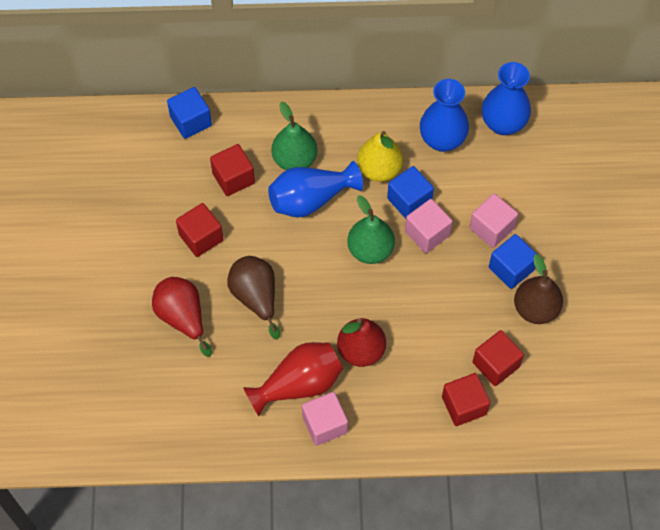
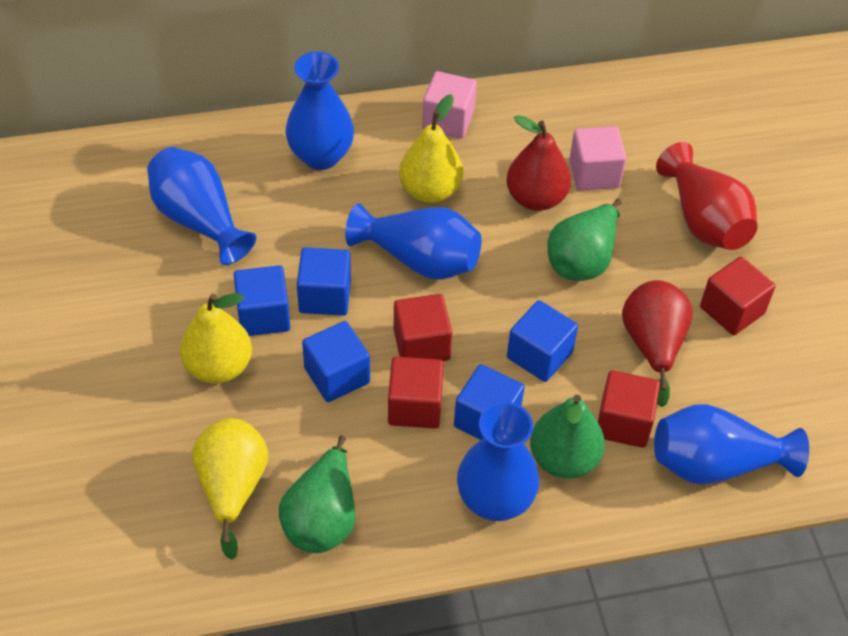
blue cube: 3 -> 5
blue vase: 3 -> 5
brown pear: 2 -> 0
green pear: 2 -> 3
pink cube: 3 -> 2
yellow pear: 1 -> 3

